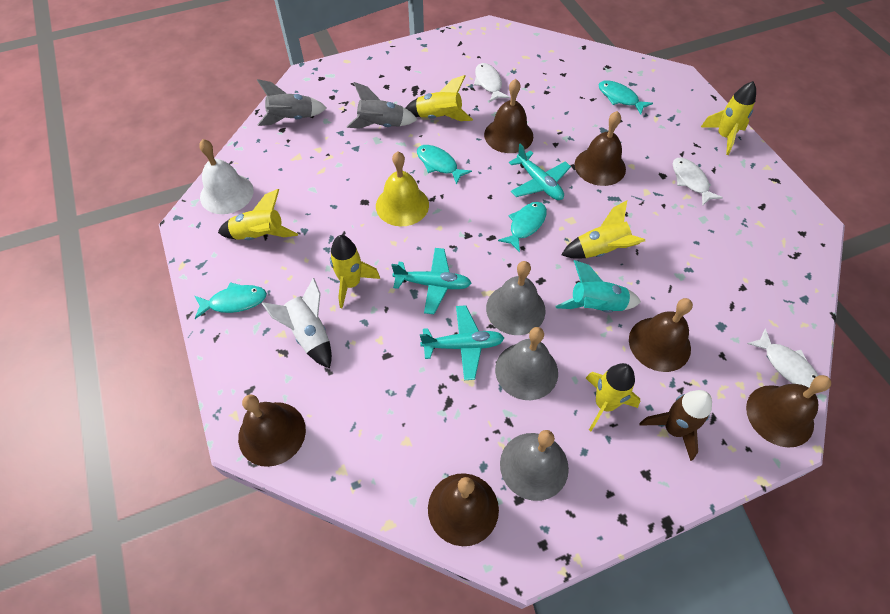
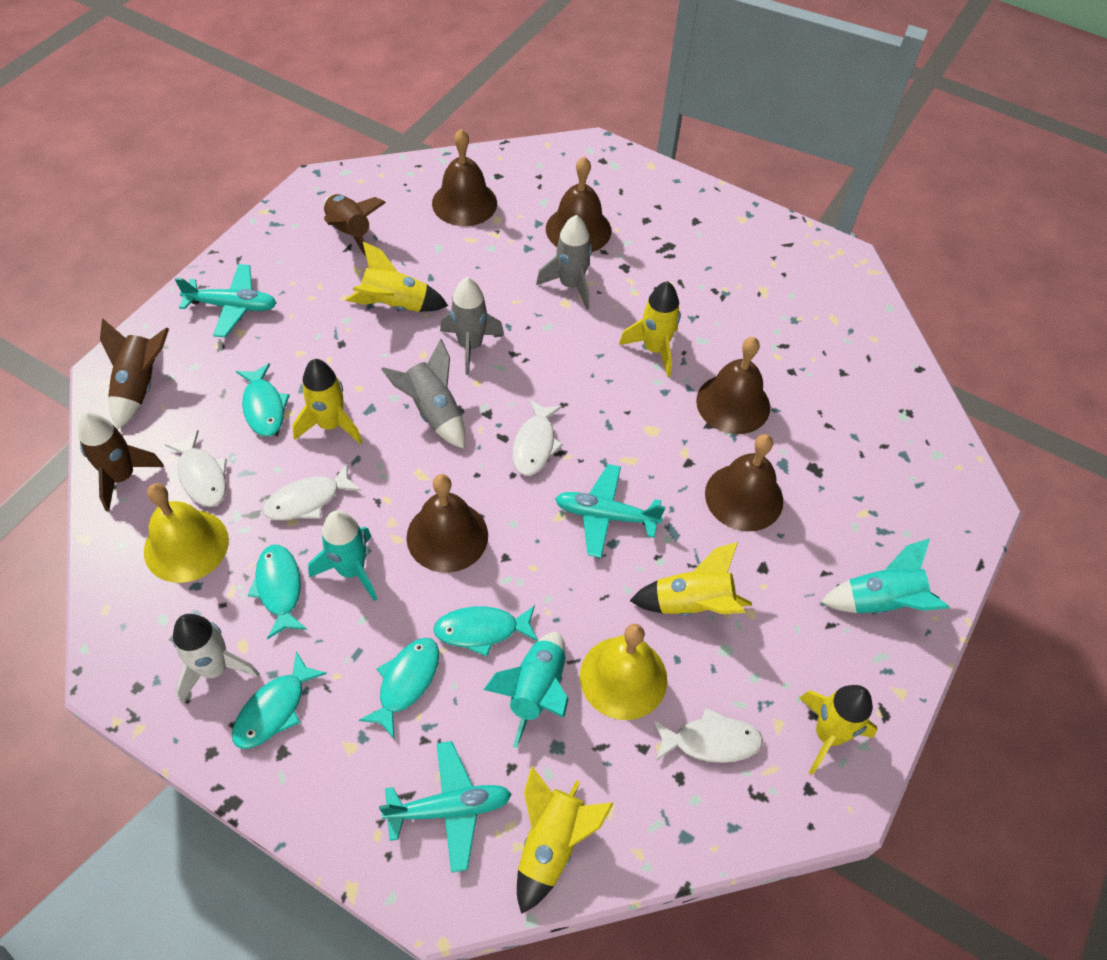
brown bell: 6 -> 5
brown rocket: 1 -> 3
grey bell: 3 -> 0
grey rocket: 2 -> 3
turquoise fish: 4 -> 5
turquoise rocket: 1 -> 3
white bell: 1 -> 0
white fish: 3 -> 4
yellow bell: 1 -> 2

